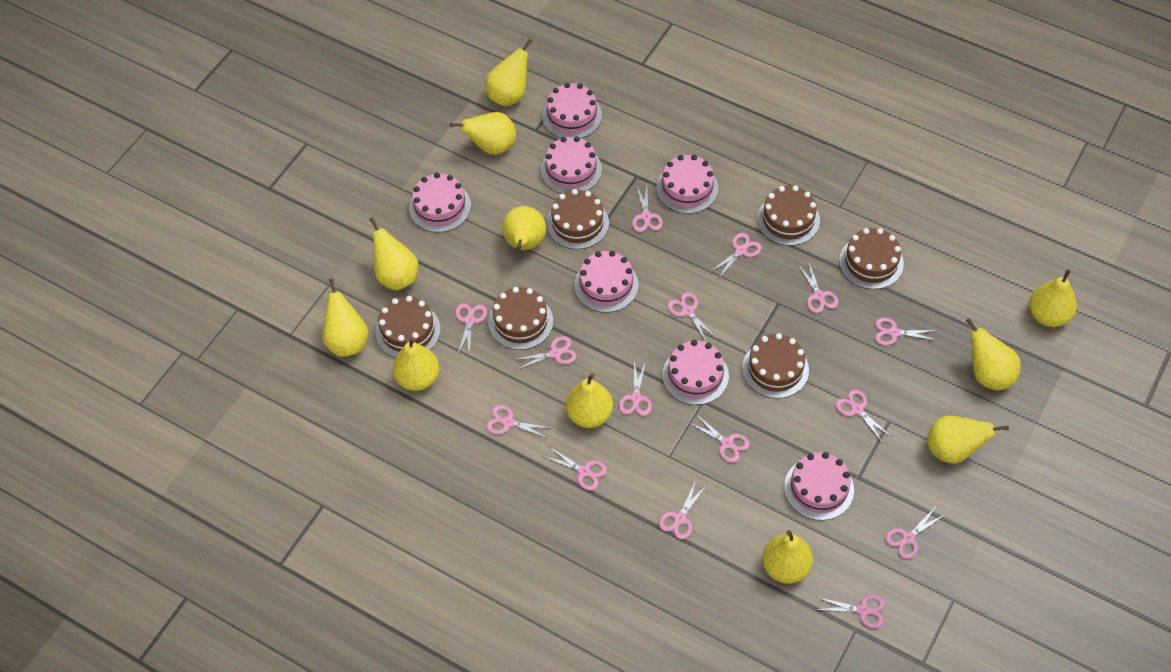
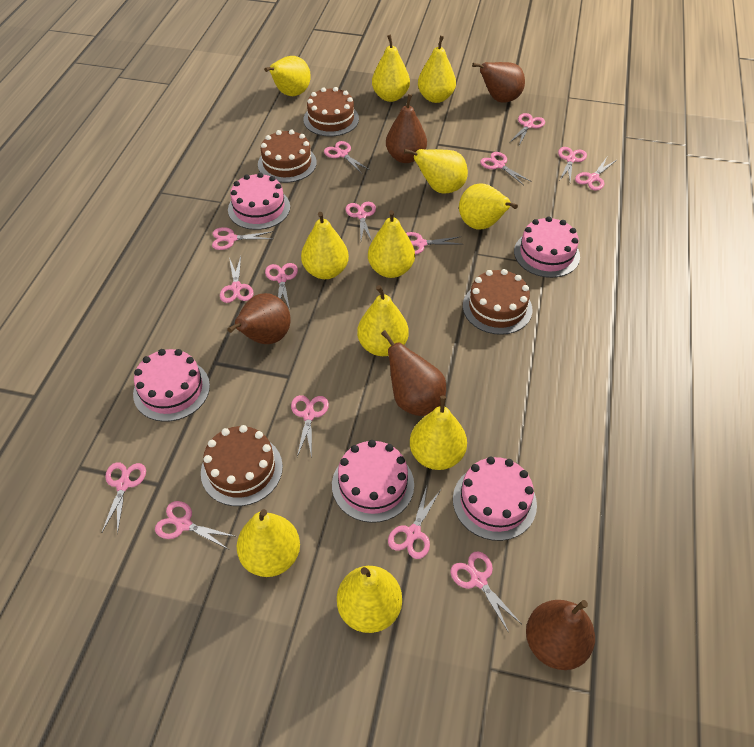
brown cake: 6 -> 4
brown pear: 0 -> 5
pink cake: 7 -> 5

